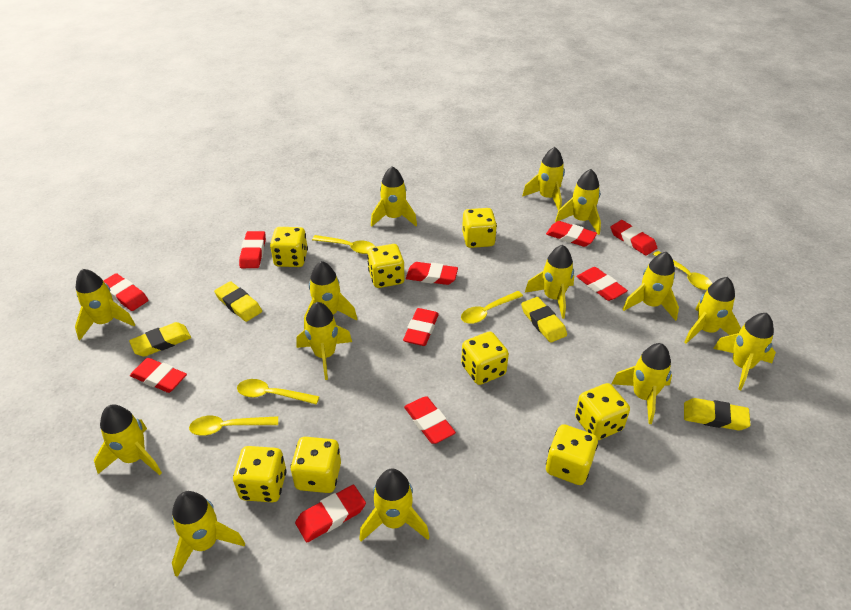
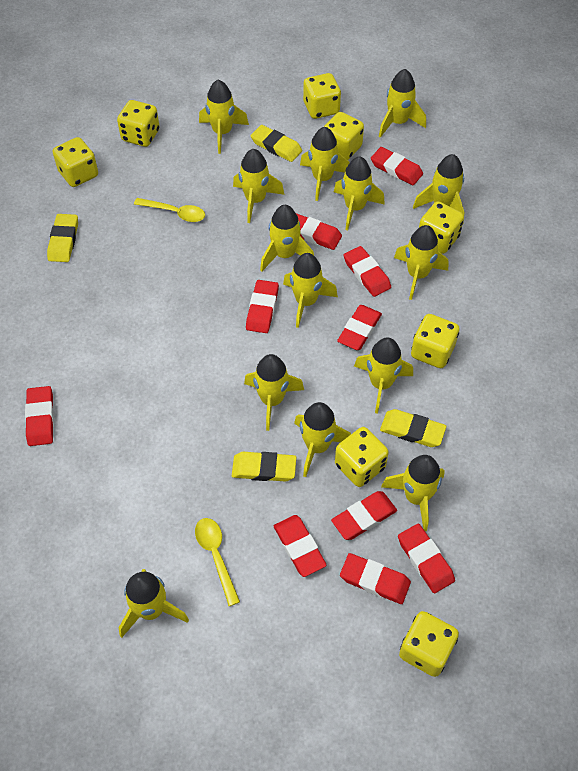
yellow spoon: 5 -> 2

